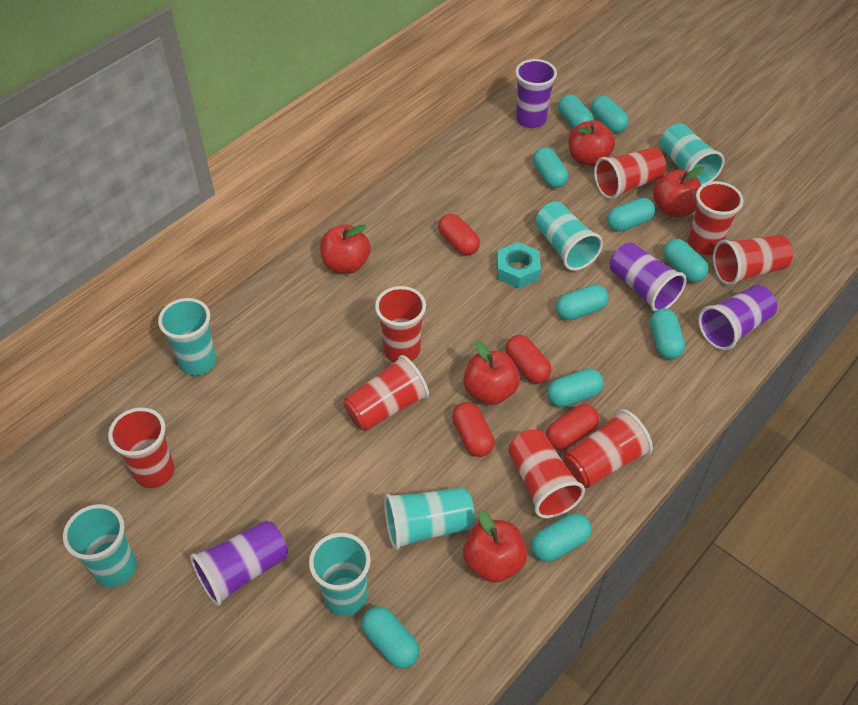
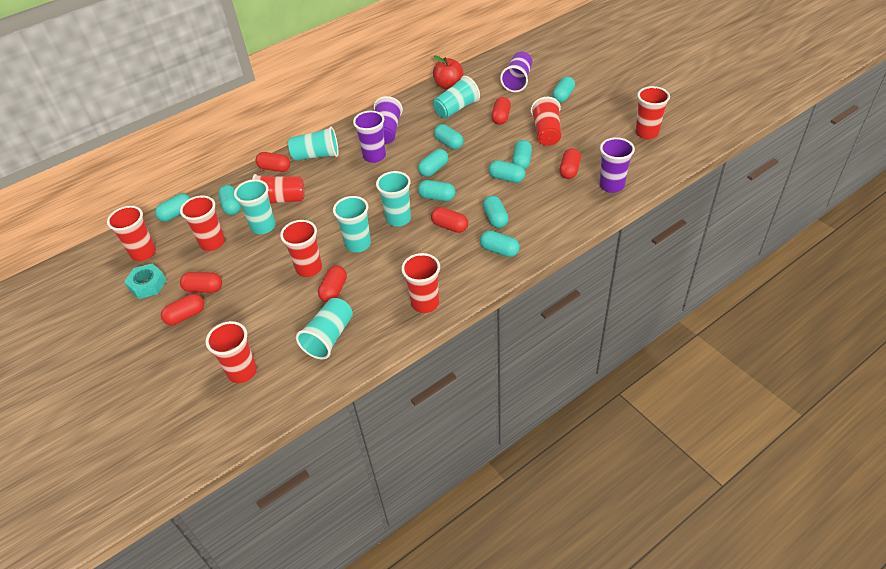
red apple: 5 -> 1
red capsule: 4 -> 7

